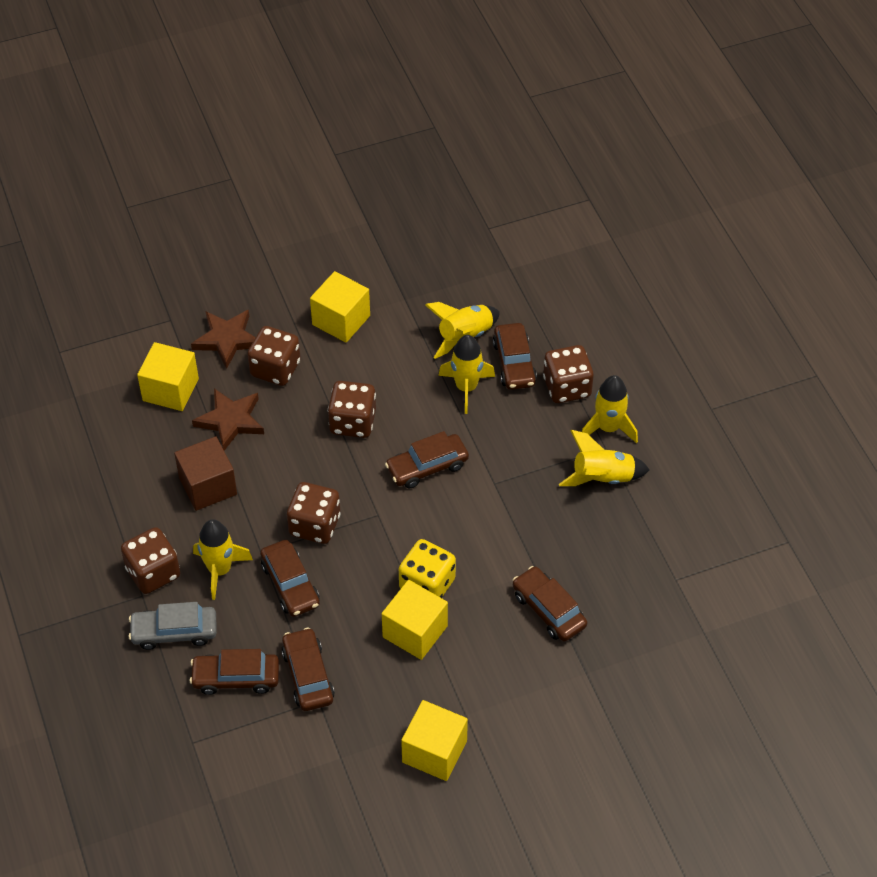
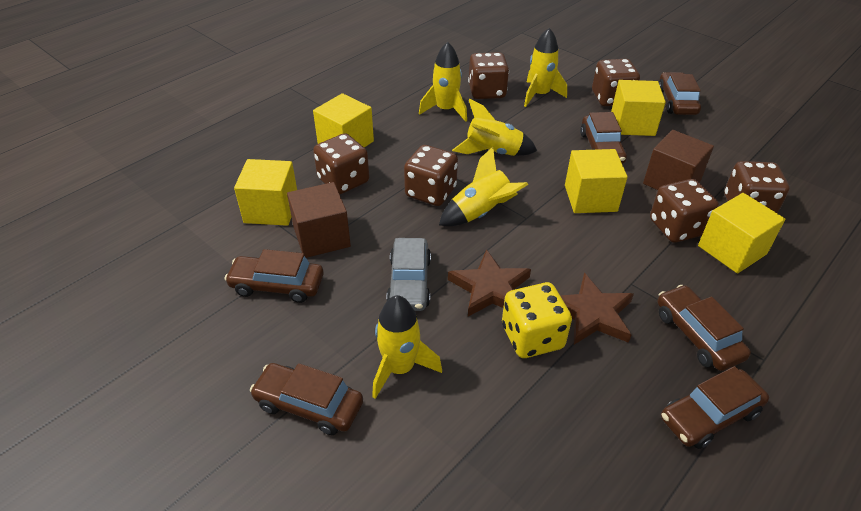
brown cube: 1 -> 2
brown dice: 5 -> 6
yellow cube: 4 -> 5

